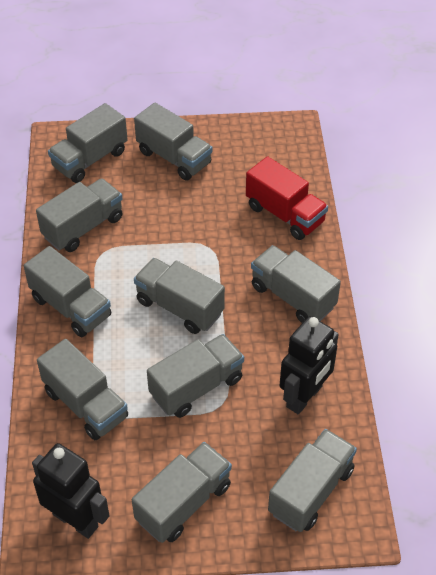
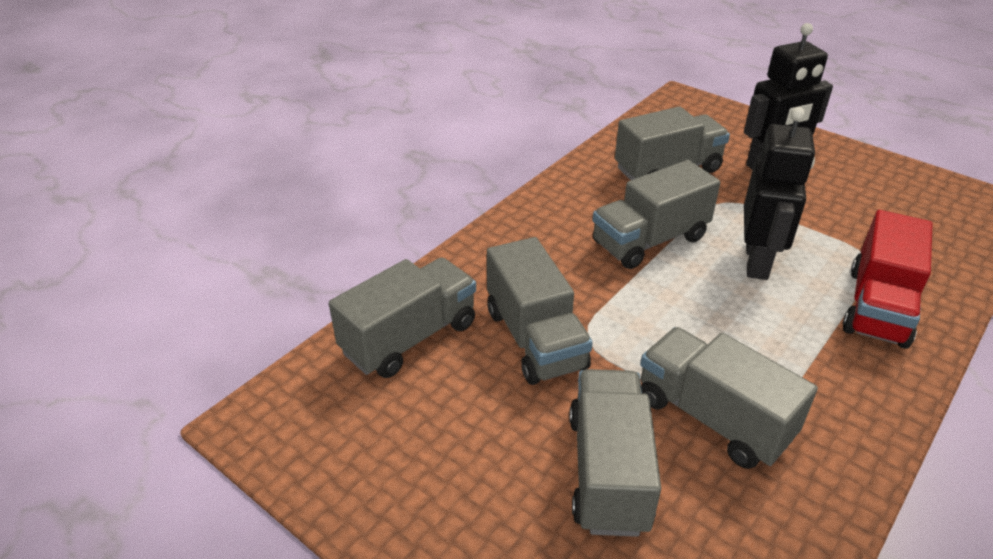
grey truck: 10 -> 6

